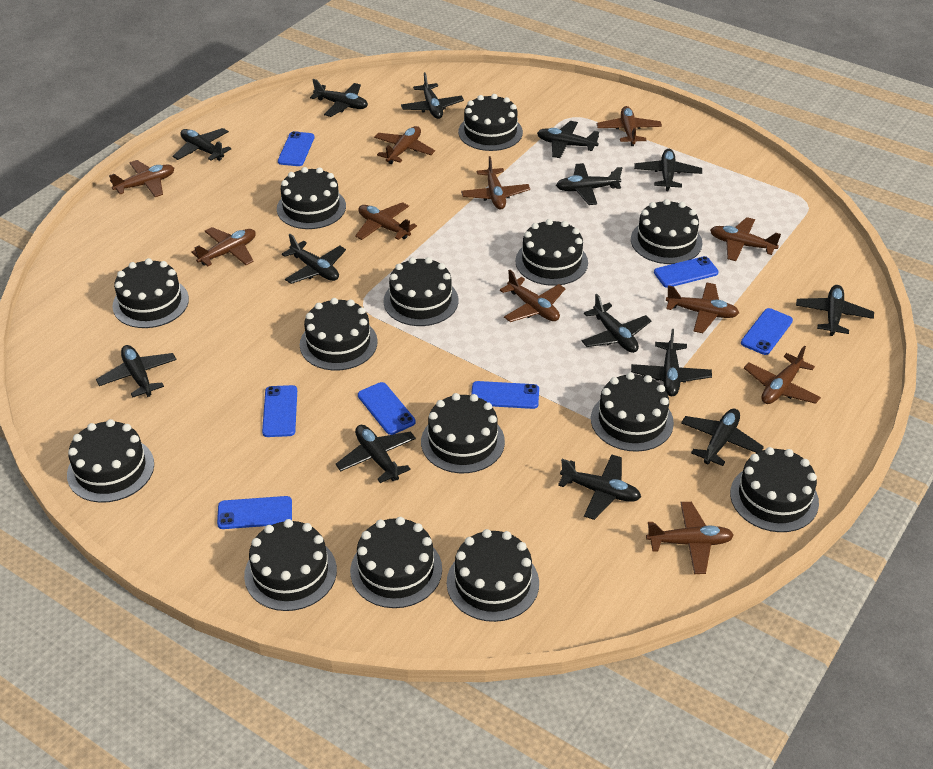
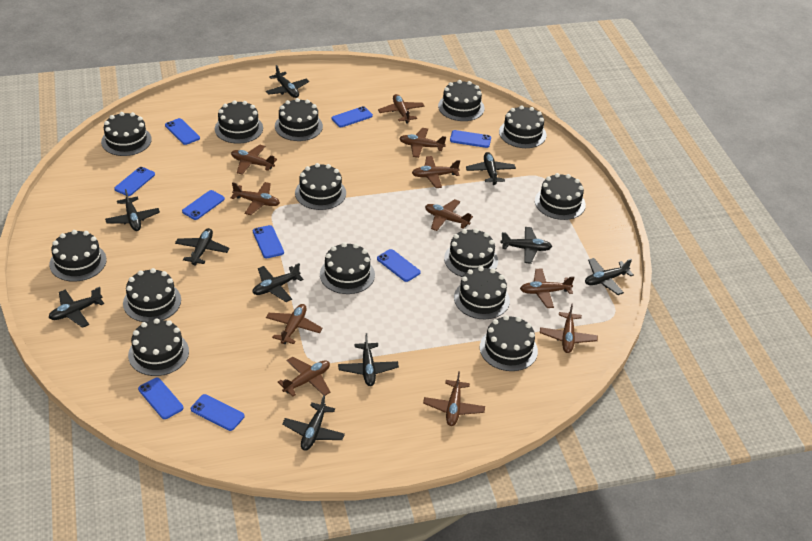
black plane: 14 -> 10
blue phone: 7 -> 9

